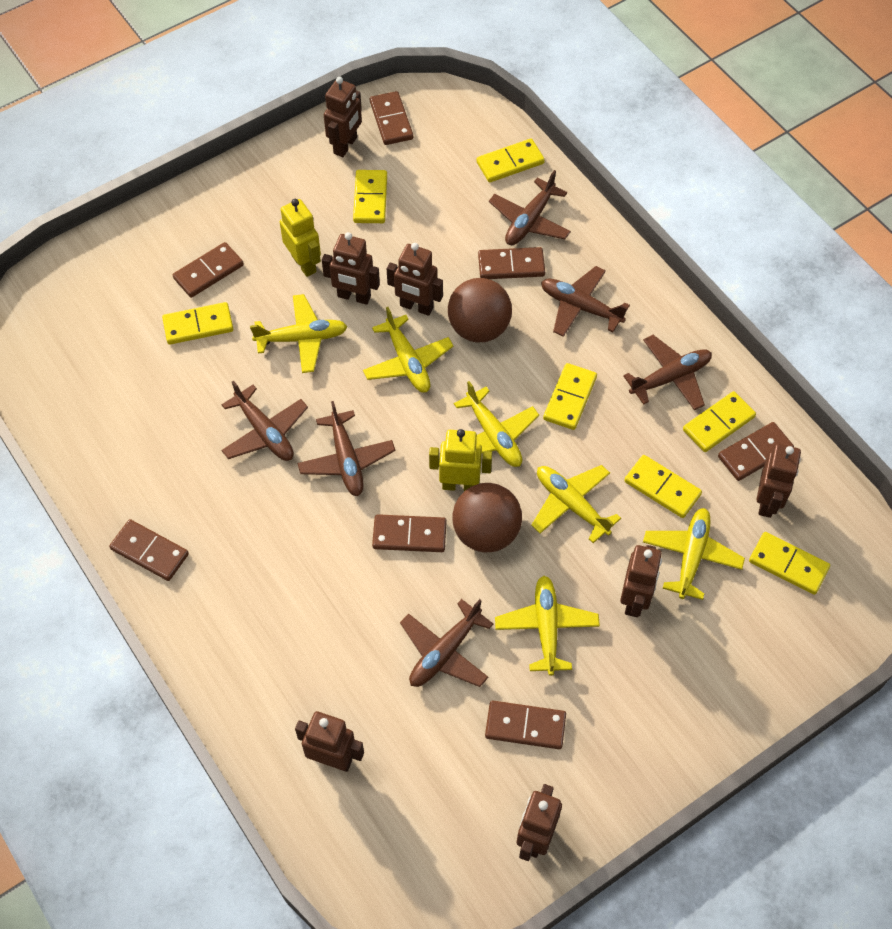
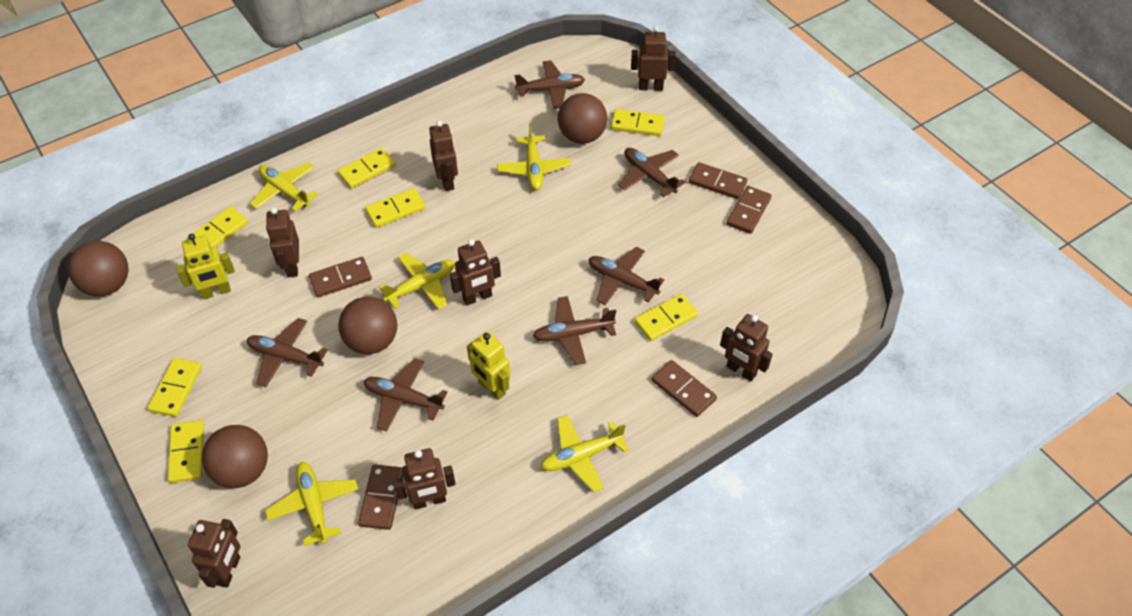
brown ball: 2 -> 4
brown domino: 7 -> 5
yellow plane: 6 -> 5

